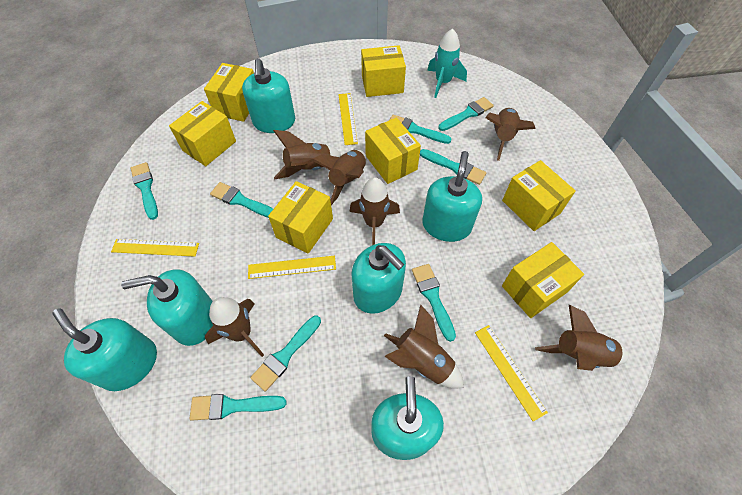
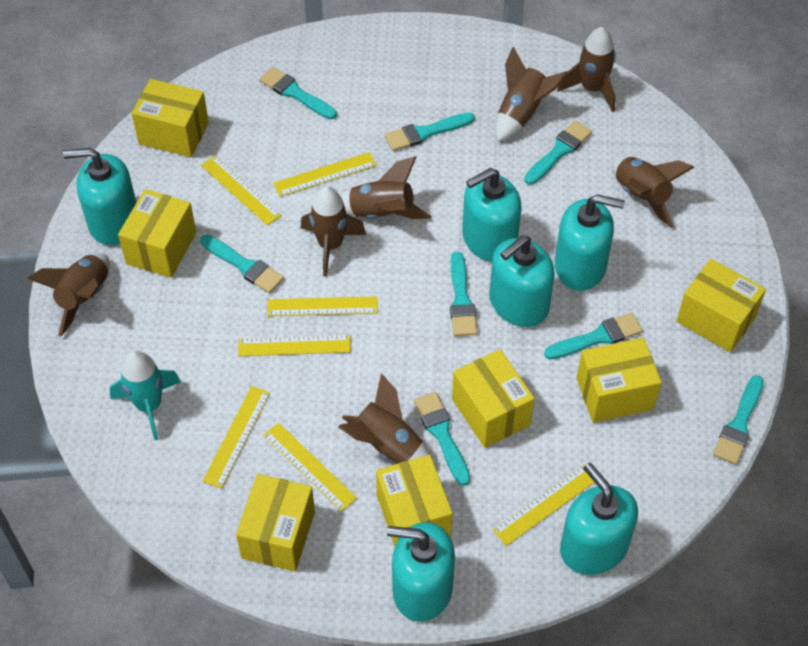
yellow ruler: 4 -> 7

